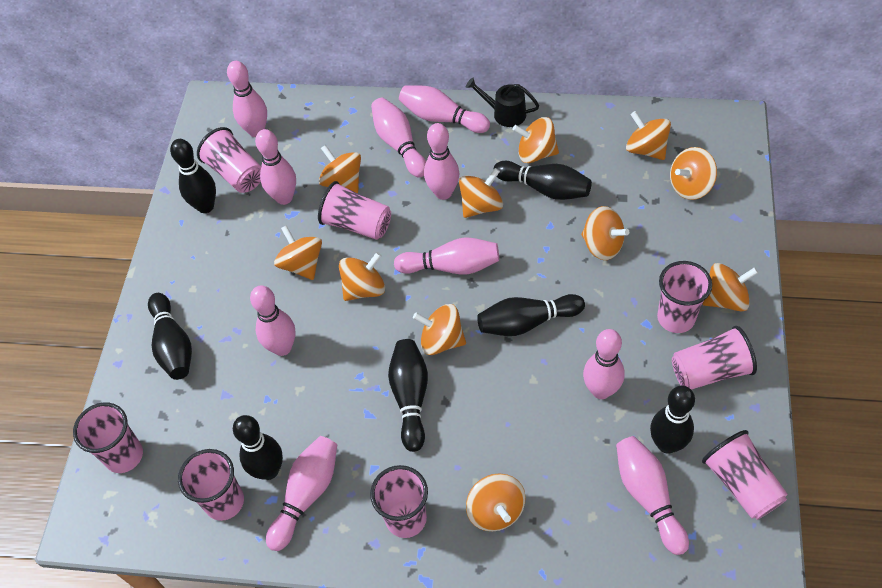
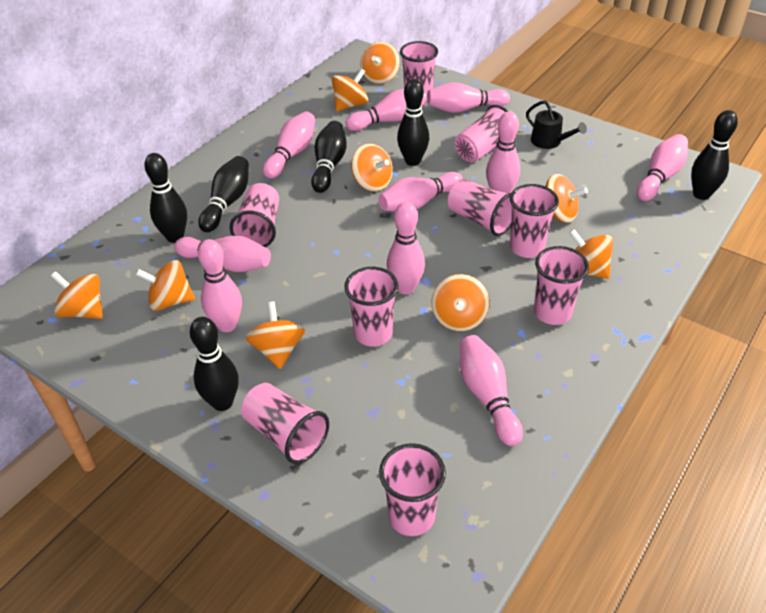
black bowling pin: 7 -> 6
orange spinning top: 11 -> 9
pink cup: 8 -> 9

